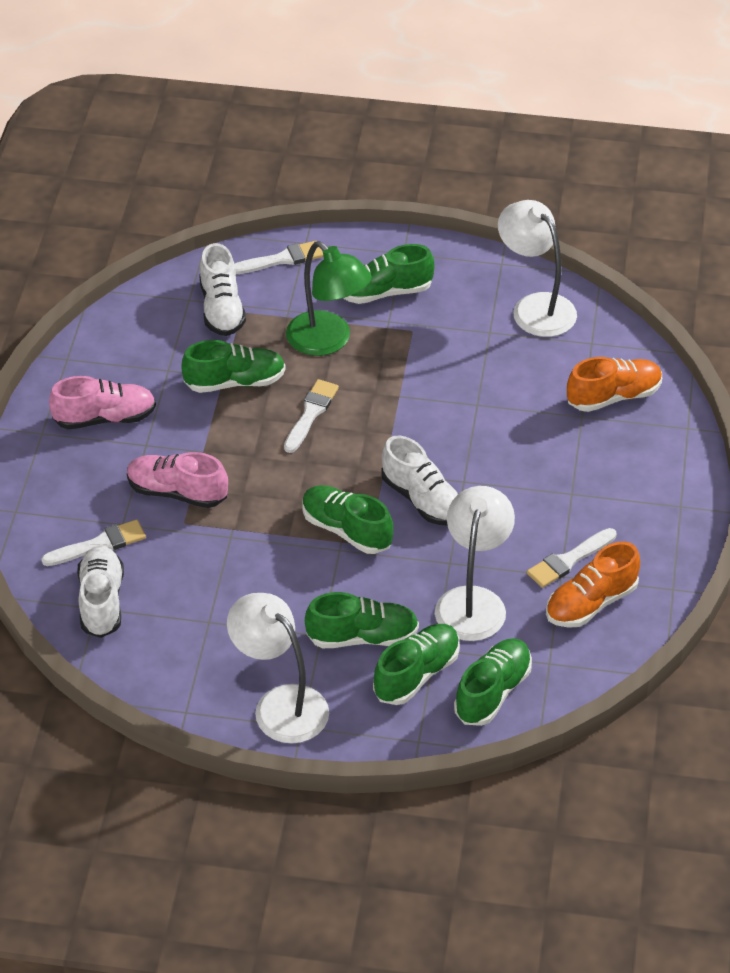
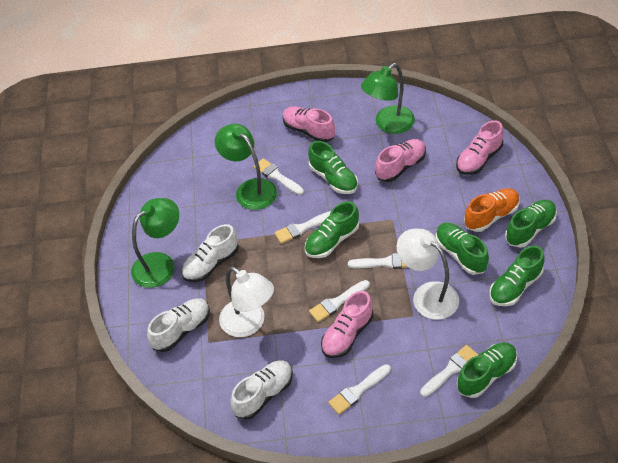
green lamp: 1 -> 3
orange shoe: 2 -> 1
pink shoe: 2 -> 4
white brush: 4 -> 6
white lamp: 3 -> 2

